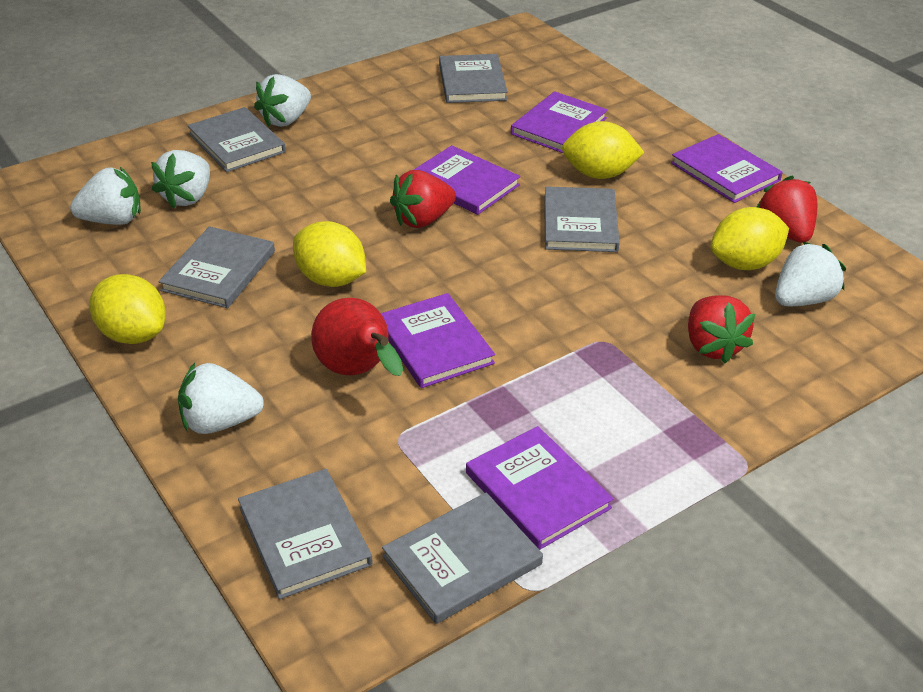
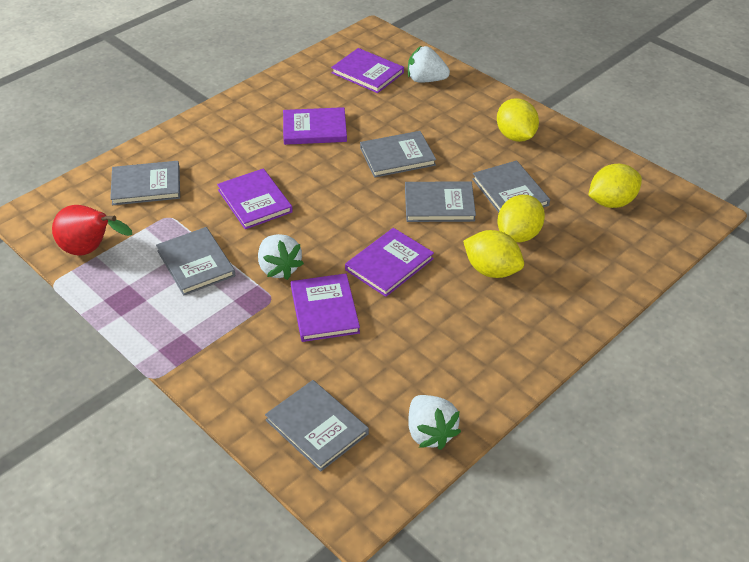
red strawberry: 3 -> 0
white strawberry: 5 -> 3

